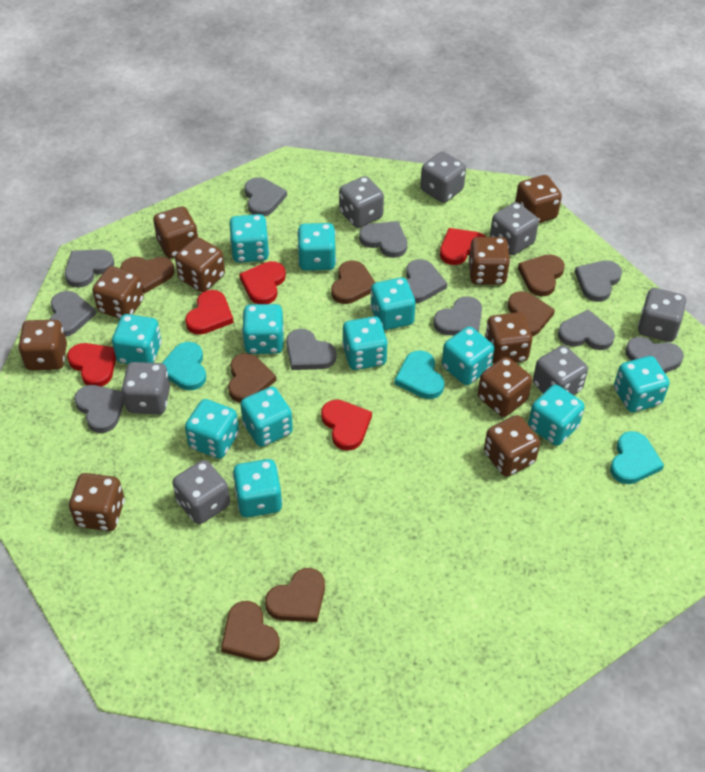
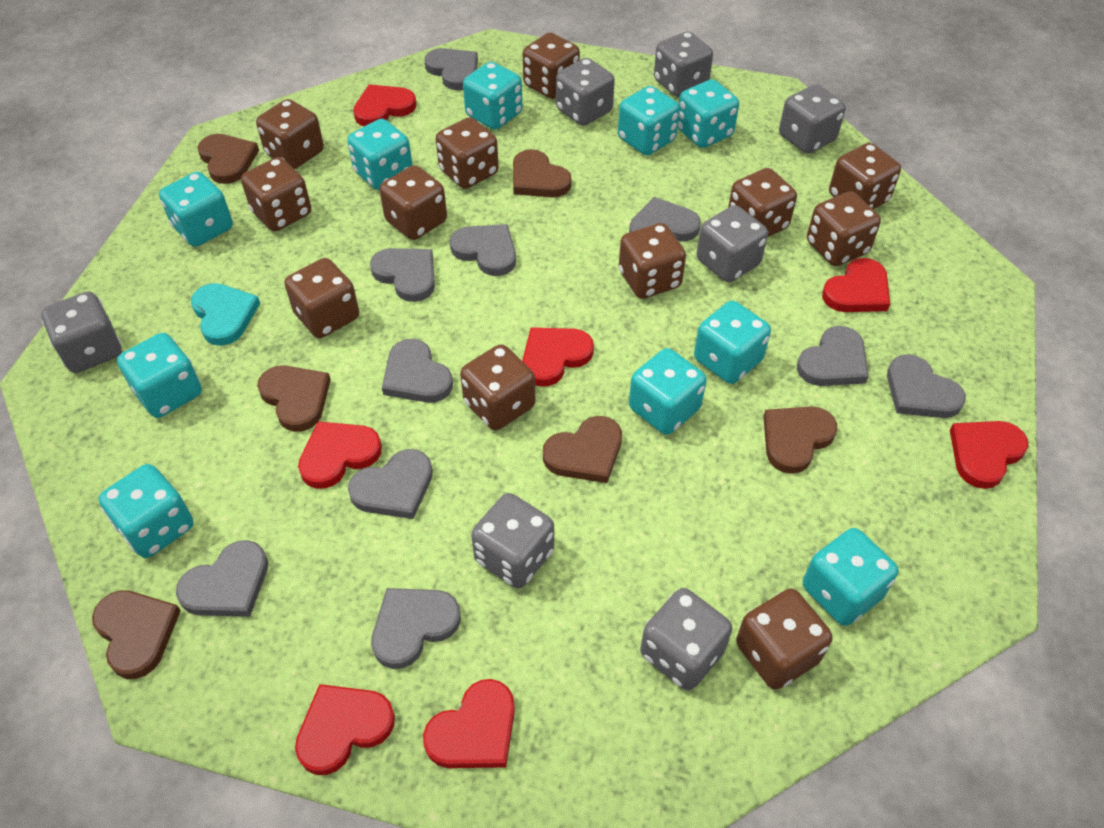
brown dice: 10 -> 12
brown heart: 7 -> 6
grey heart: 11 -> 10
red heart: 5 -> 7
turquoise dice: 12 -> 10
turquoise heart: 3 -> 1

